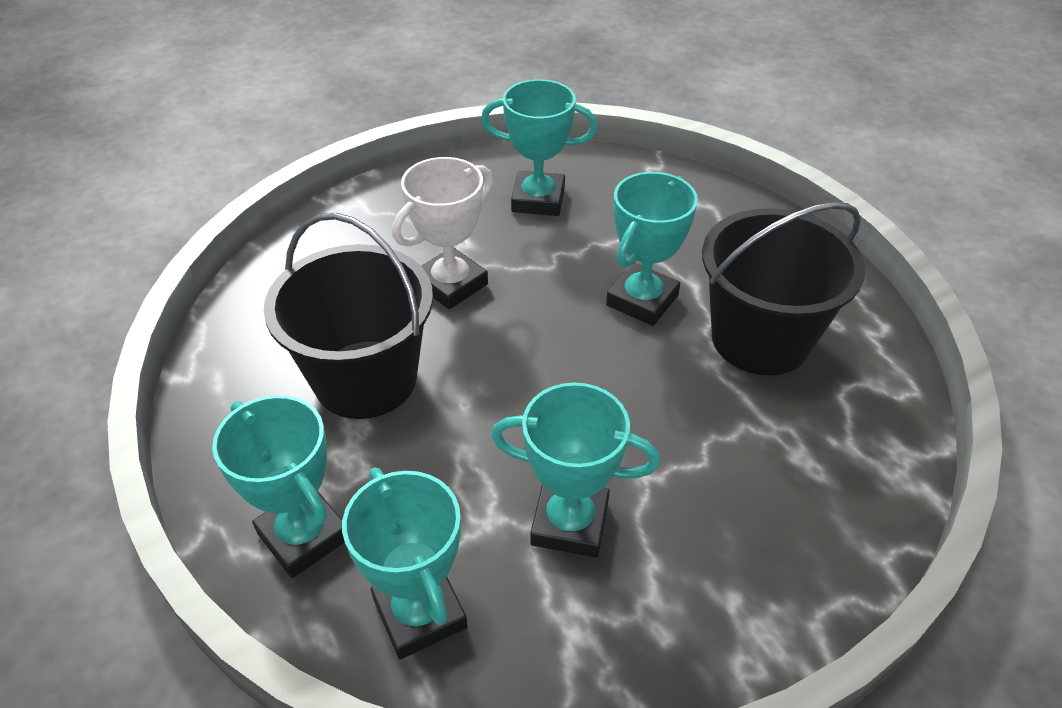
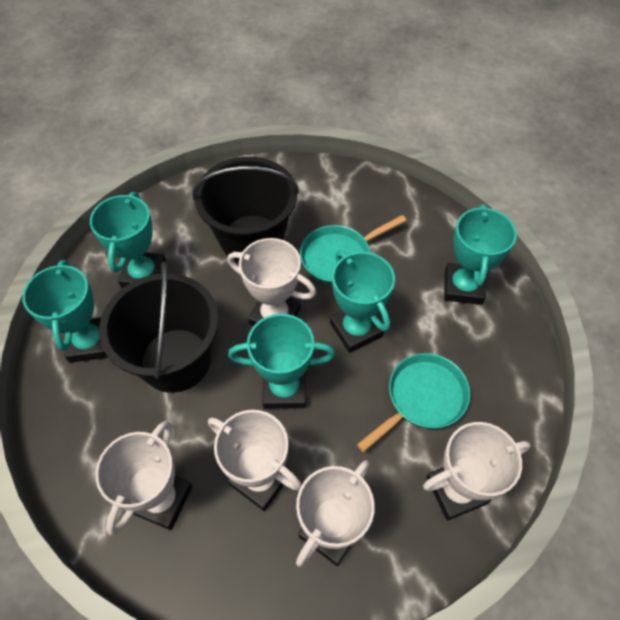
turquoise pan: 0 -> 2
white trophy: 1 -> 5

